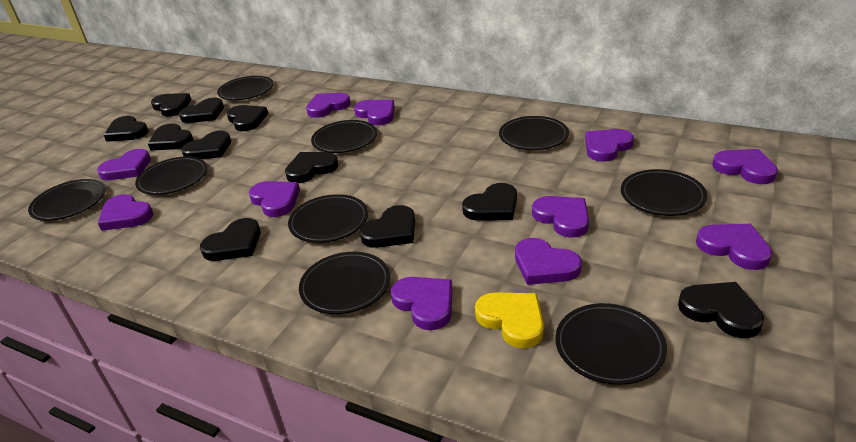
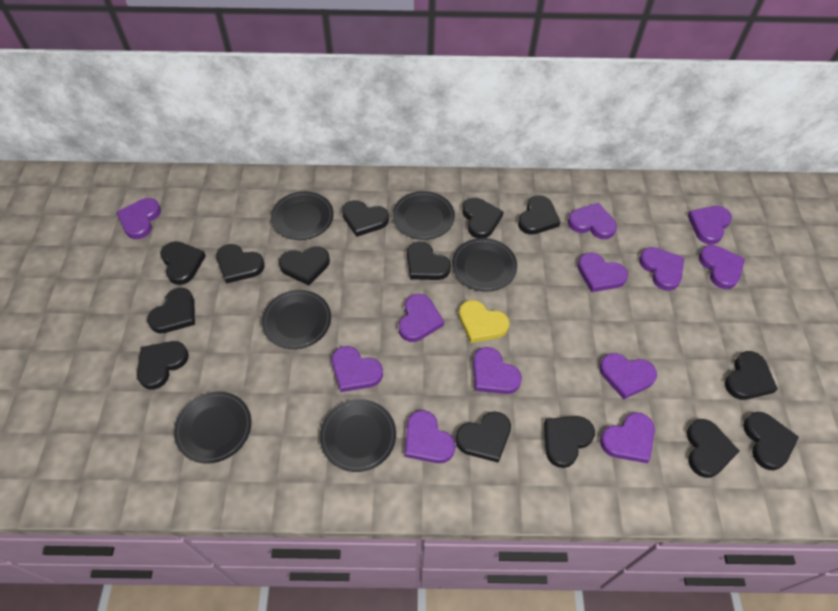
black heart: 11 -> 14
black plate: 9 -> 6
purple heart: 11 -> 12

